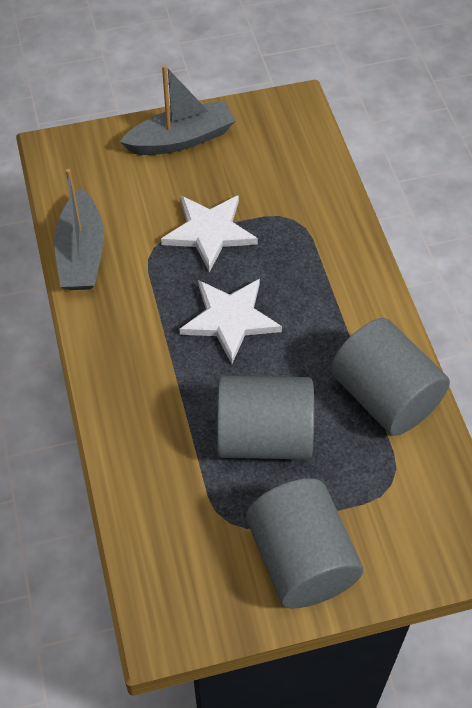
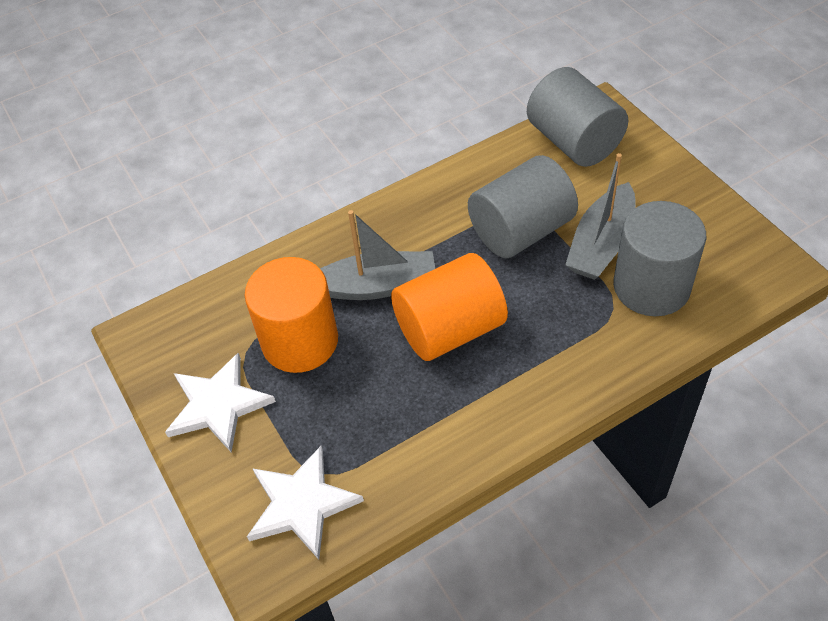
orange cylinder: 0 -> 2

